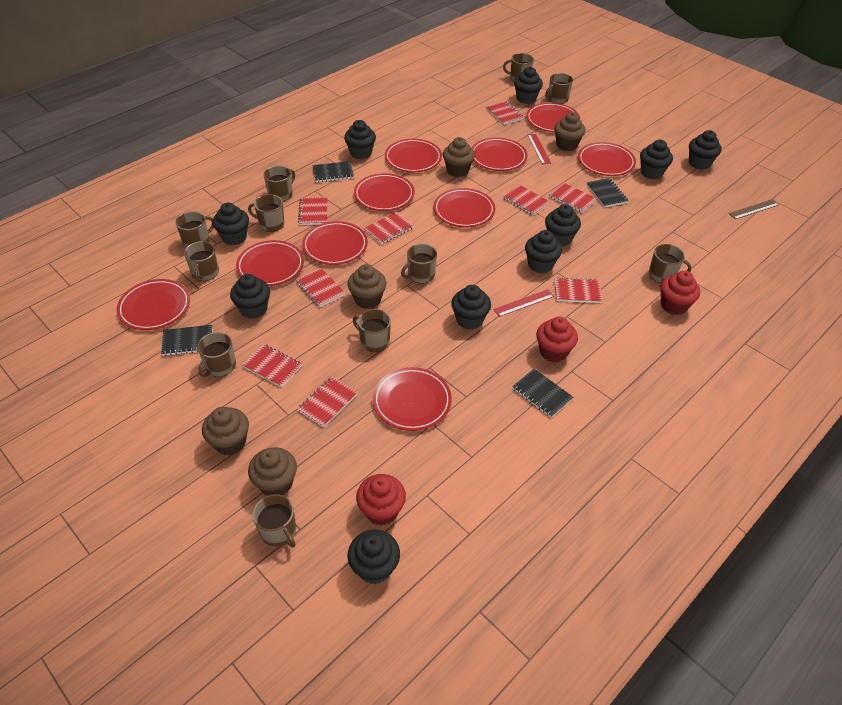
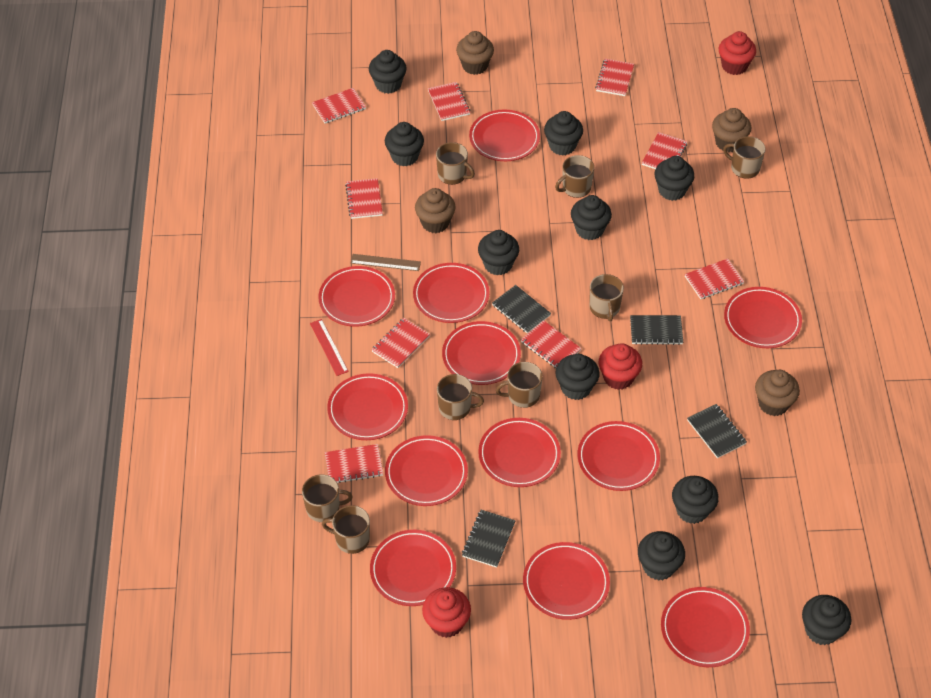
brown cupcake: 5 -> 4
brown mug: 11 -> 8
red plate: 10 -> 12
red ruler: 2 -> 1

